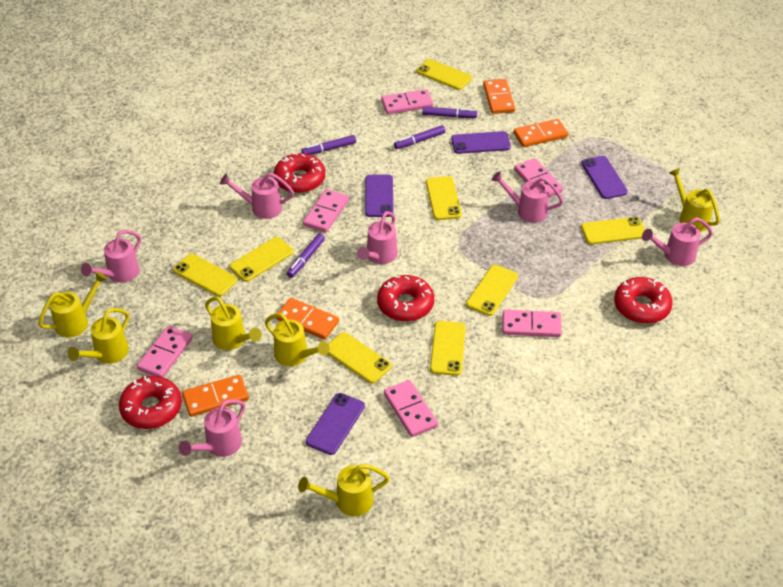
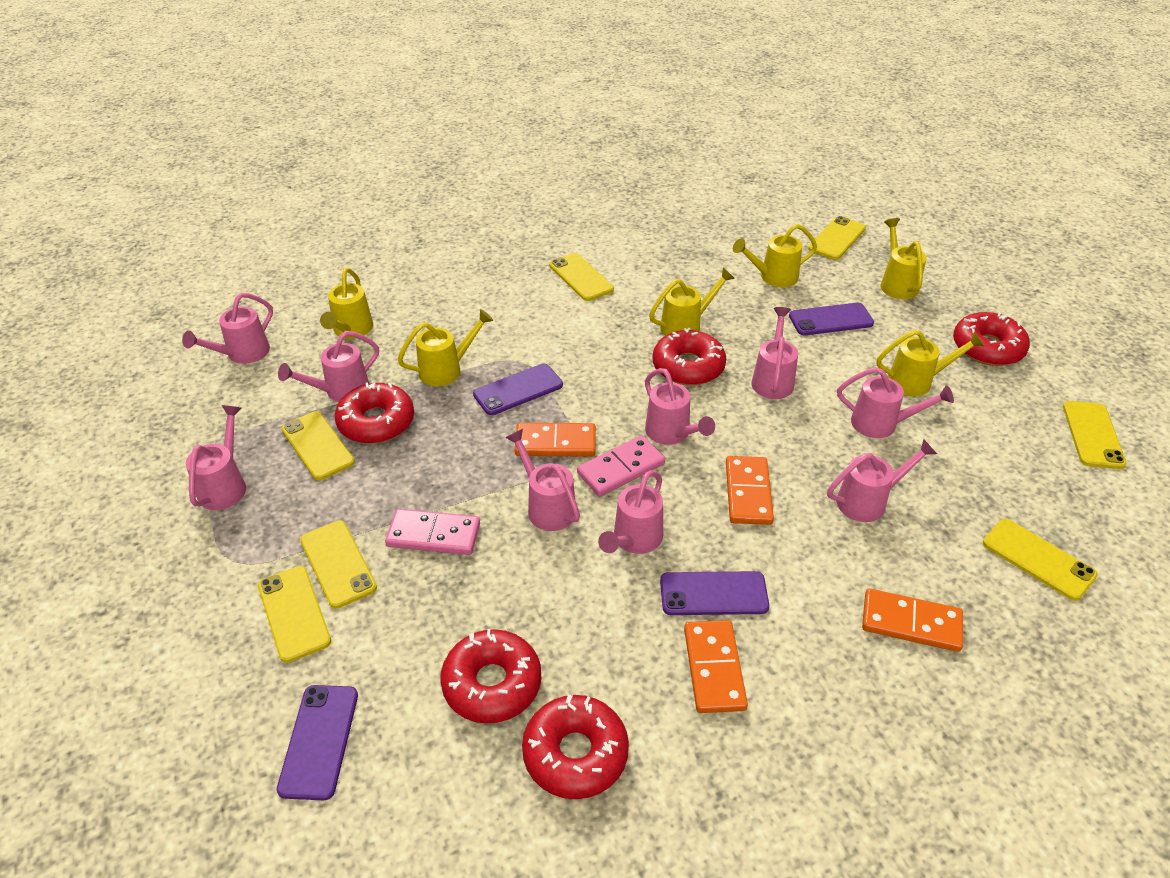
pink domino: 6 -> 2
pink watering can: 6 -> 9
purple marker: 4 -> 0
red donut: 4 -> 5
yellow phone: 8 -> 7

